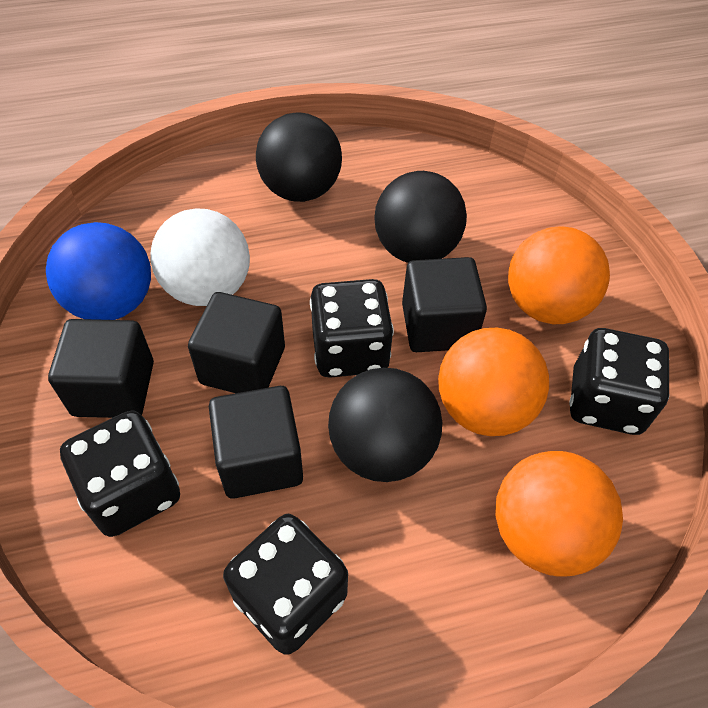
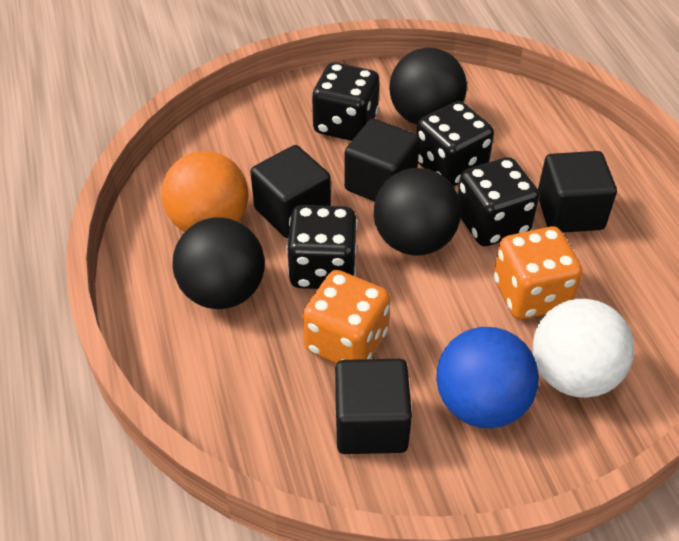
orange ball: 3 -> 1
orange dice: 0 -> 2

